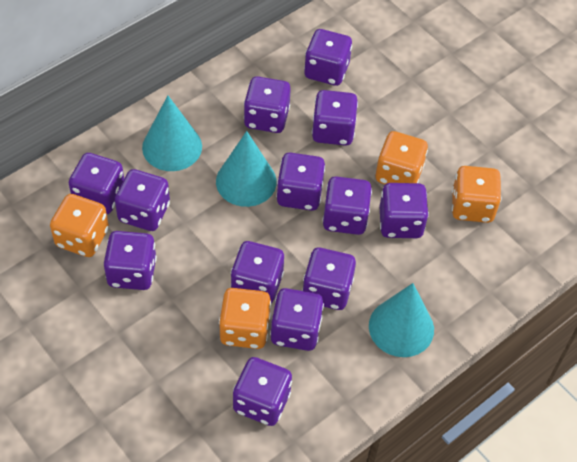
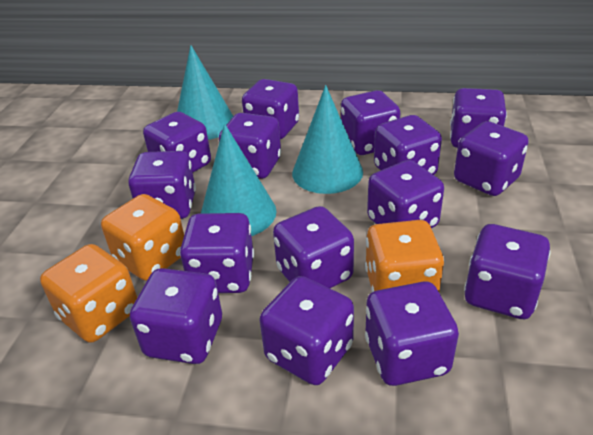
orange dice: 4 -> 3
purple dice: 13 -> 15

